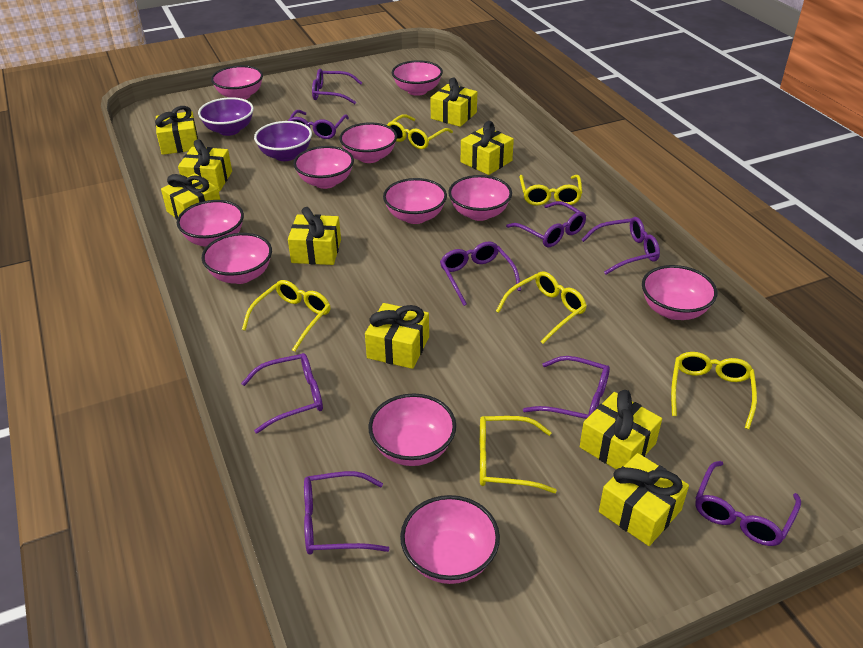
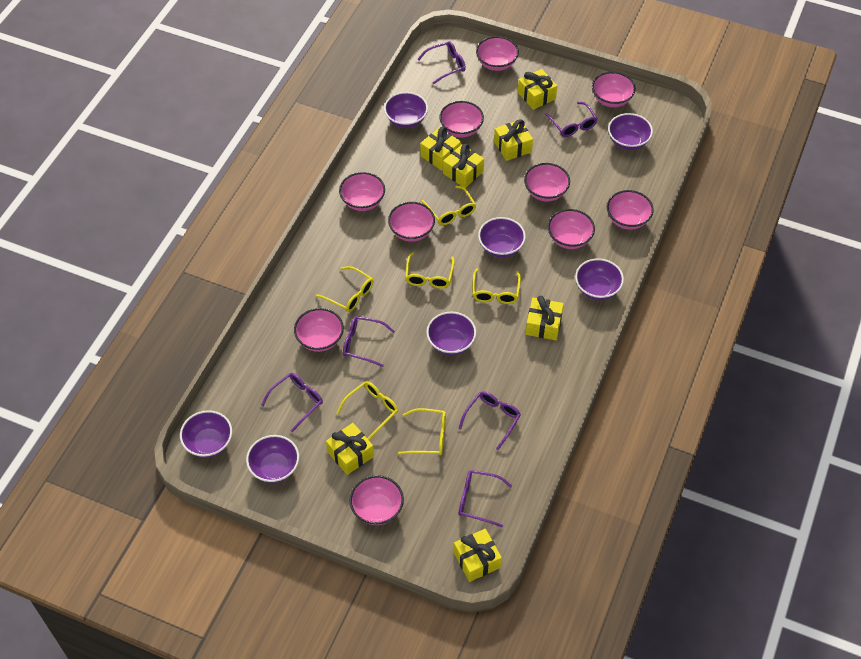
pink bowl: 11 -> 10
purple bowl: 2 -> 7
purple glasses: 9 -> 6
yellow gift: 9 -> 7

